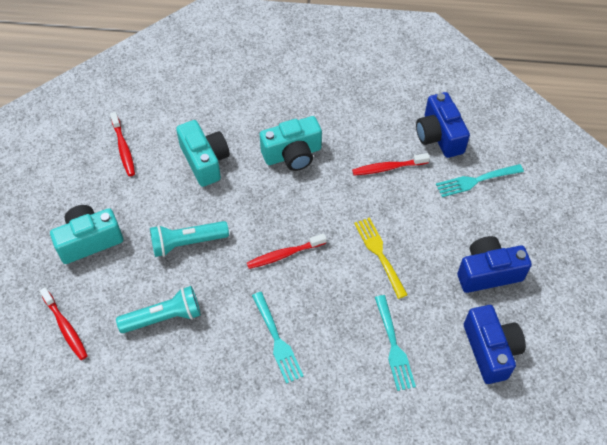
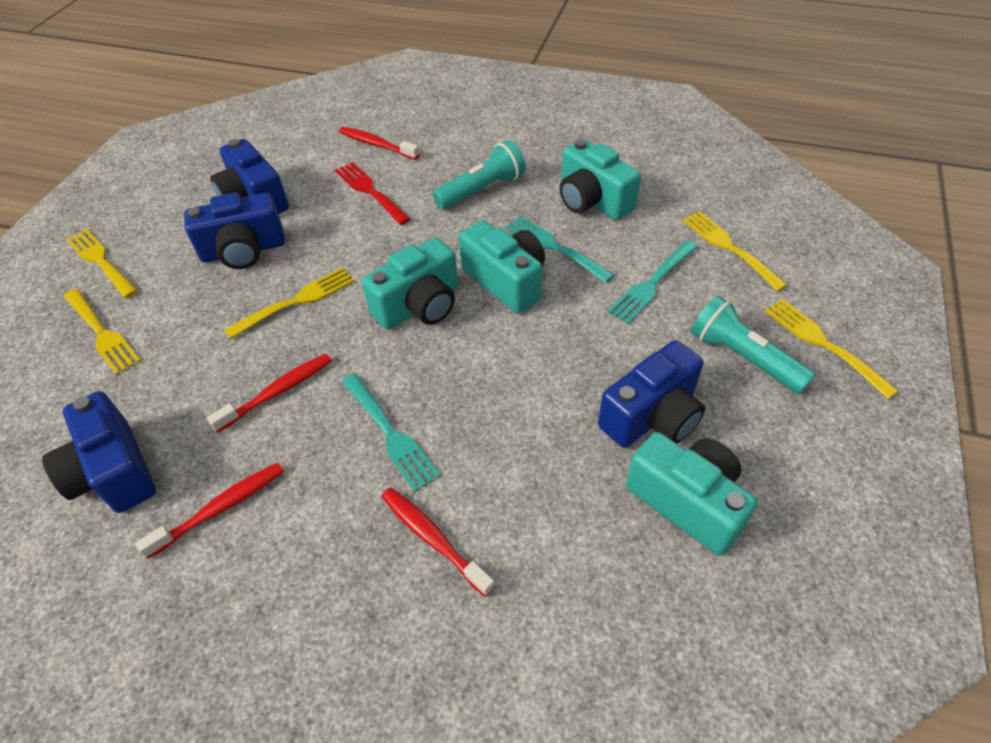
blue camera: 3 -> 4
red fork: 0 -> 1
turquoise camera: 3 -> 4
yellow fork: 1 -> 5

